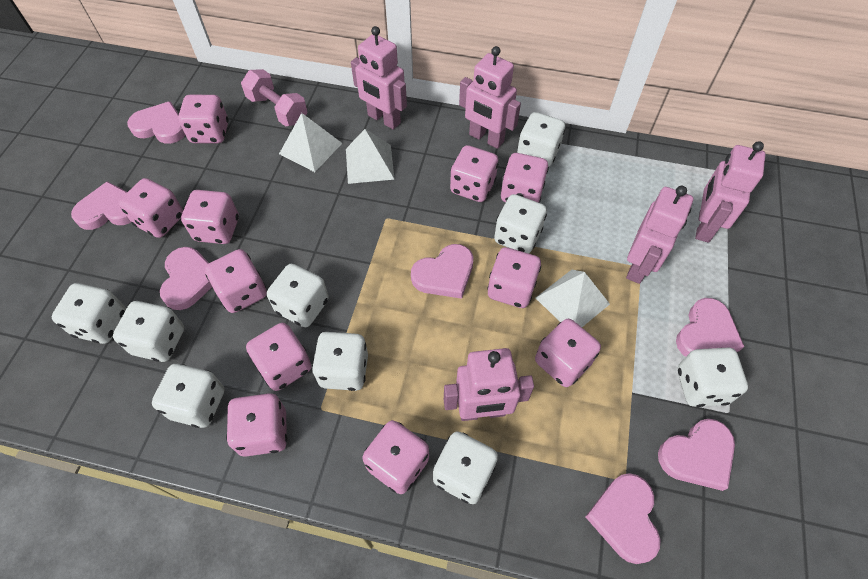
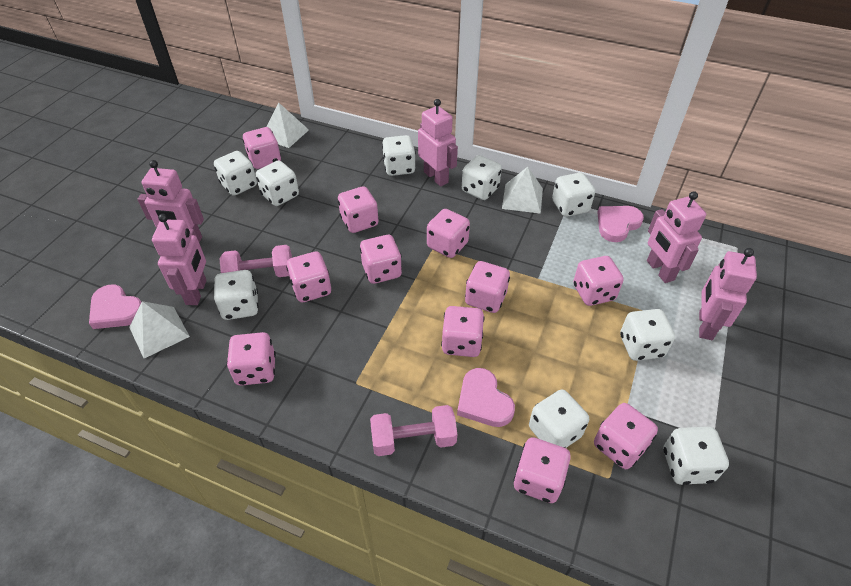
pink dumbbell: 1 -> 2
pink heart: 7 -> 3

